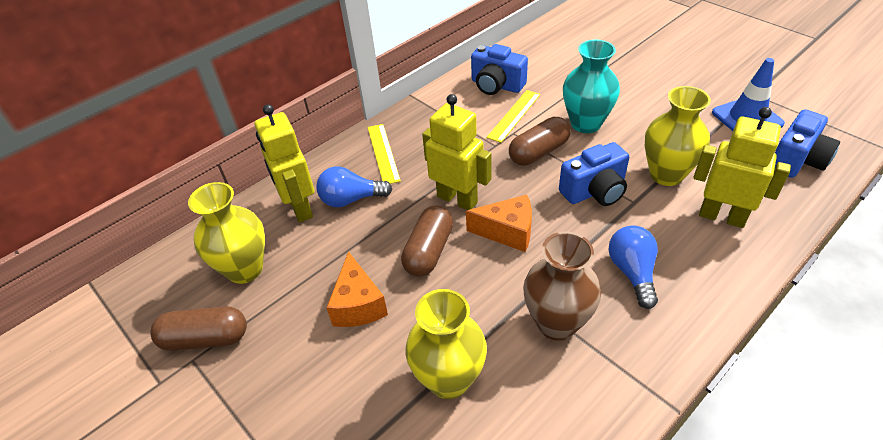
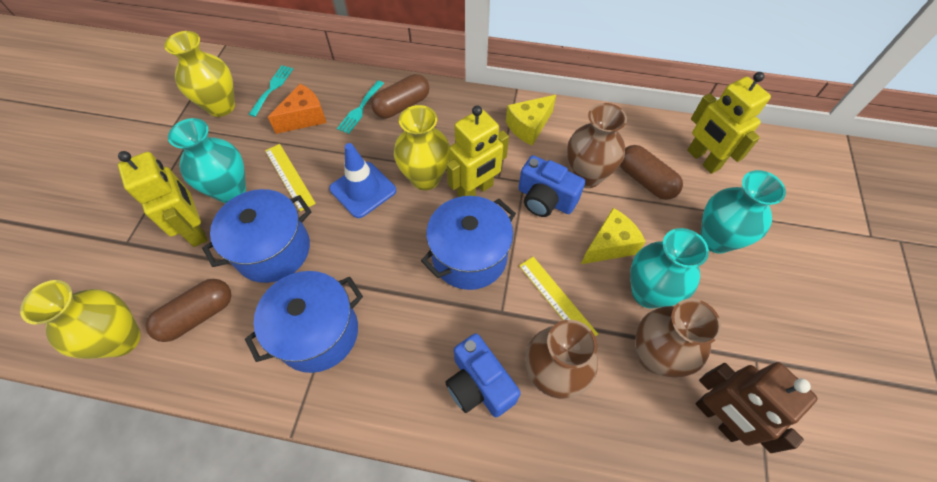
blue camera: 3 -> 2
blue light bulb: 2 -> 0
blue pot: 0 -> 3
brown robot: 0 -> 1
brown vase: 1 -> 3
orange cheese: 2 -> 1
turquoise fork: 0 -> 2
turquoise vase: 1 -> 3
yellow cheese: 0 -> 2

